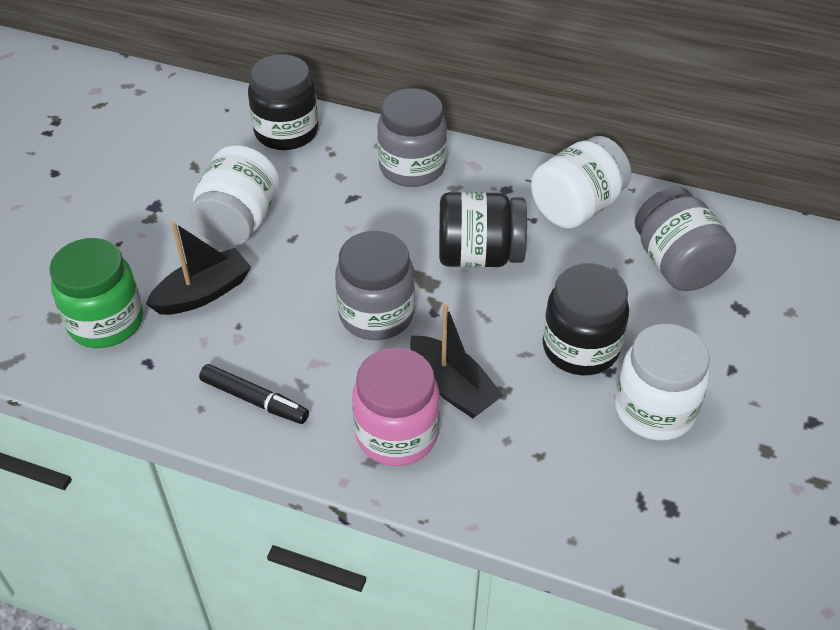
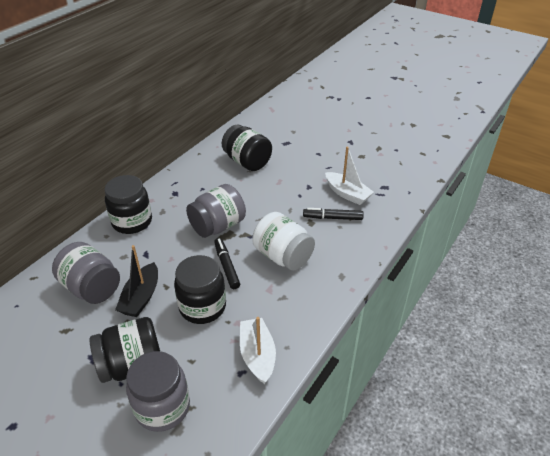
black boat: 2 -> 1
black jar: 3 -> 4
black marker: 1 -> 2
green jar: 1 -> 0
pink jar: 1 -> 0
white boat: 0 -> 2
white jar: 3 -> 1

